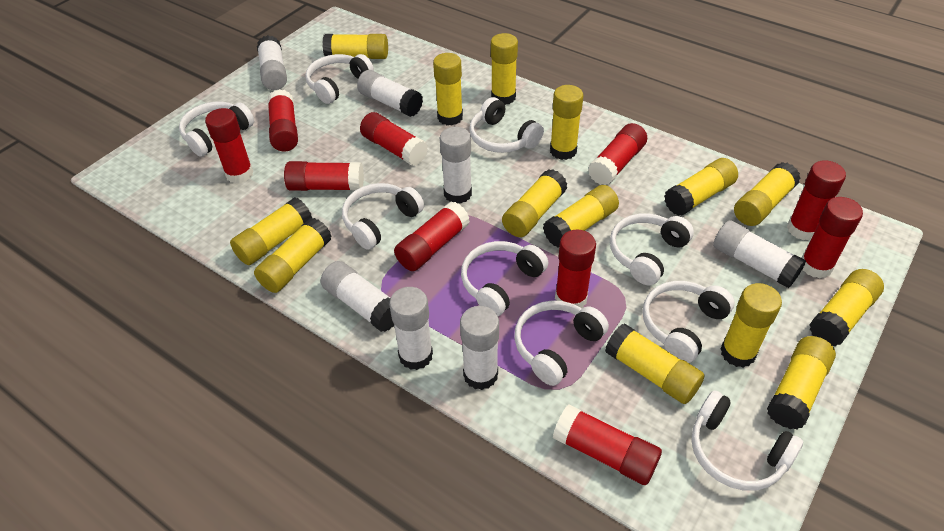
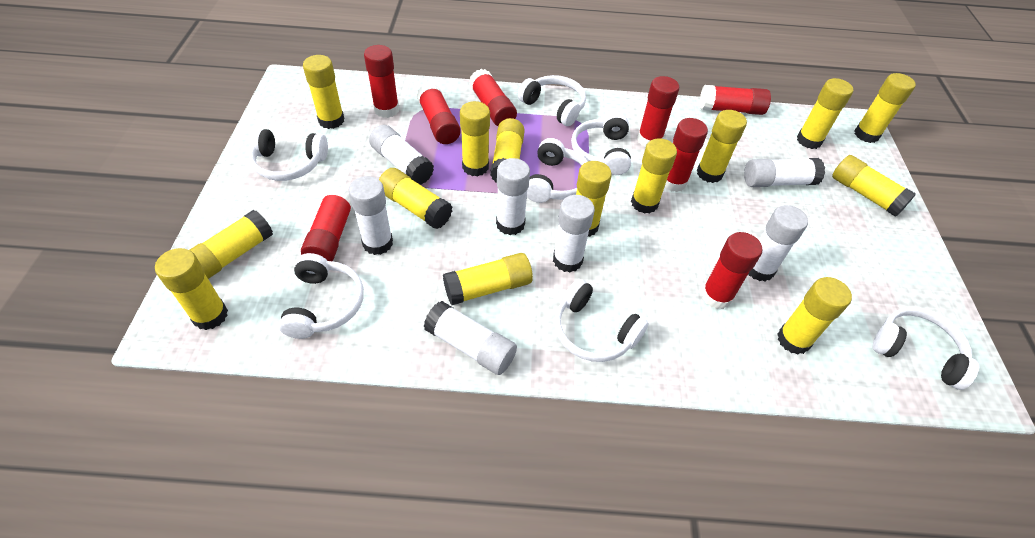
red glue stick: 10 -> 8
white headphones: 9 -> 7

